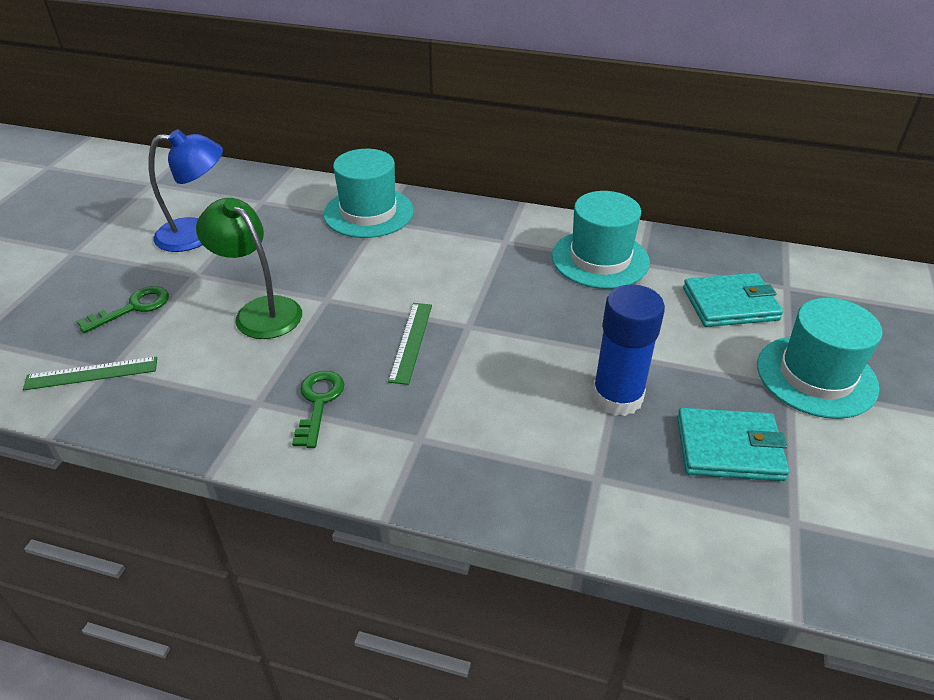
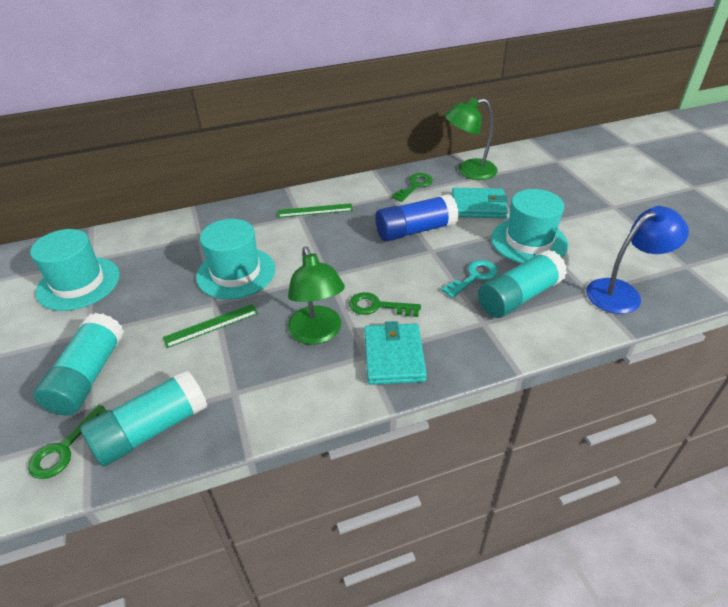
green key: 2 -> 3
green lamp: 1 -> 2
turquoise glue stick: 0 -> 3
turquoise key: 0 -> 1

